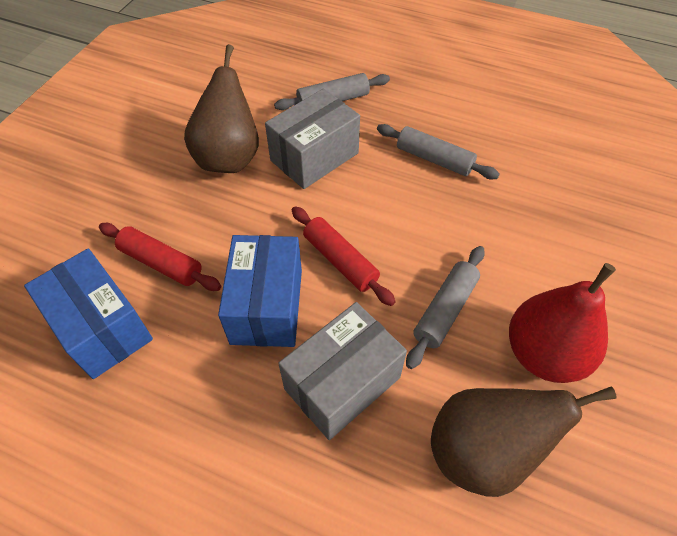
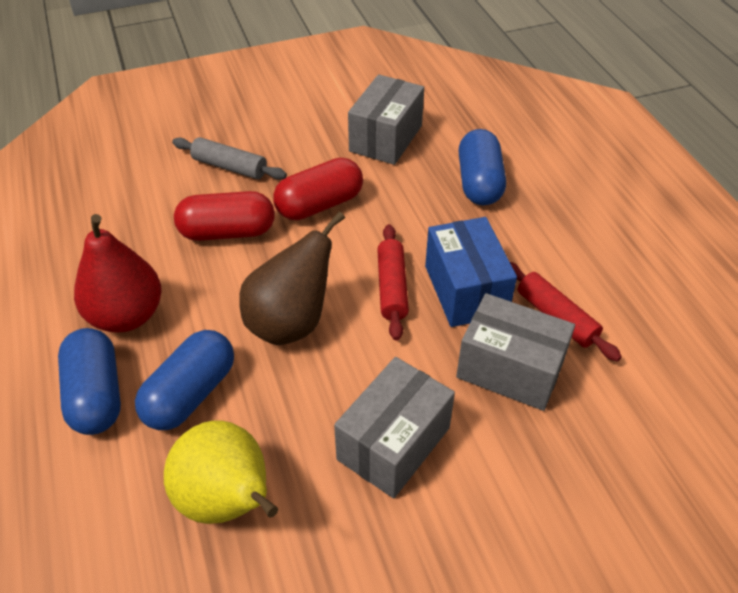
blue box: 2 -> 1
blue capsule: 0 -> 3
brown pear: 2 -> 1
grey box: 2 -> 3
grey rolling pin: 3 -> 1
red capsule: 0 -> 2
yellow pear: 0 -> 1

